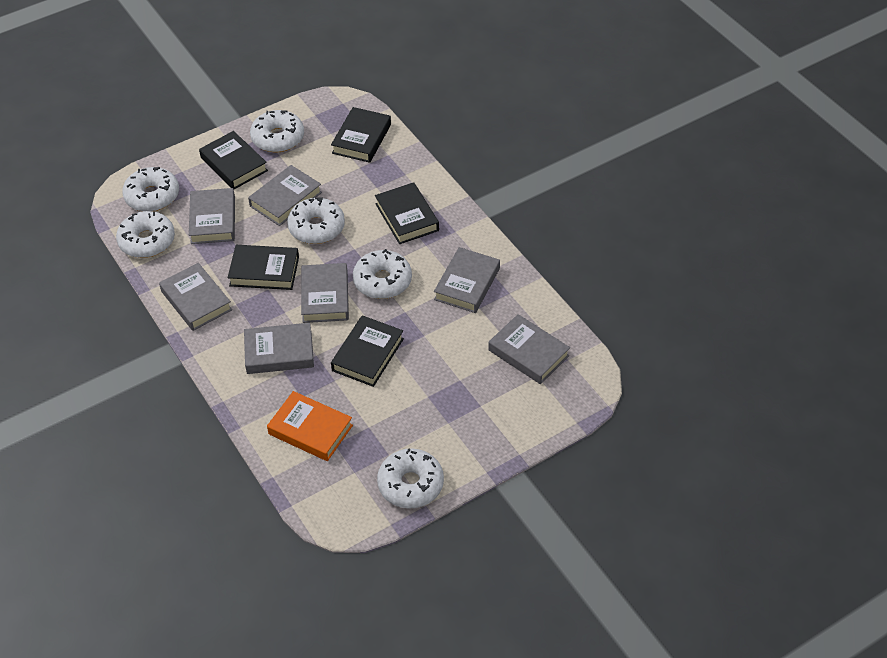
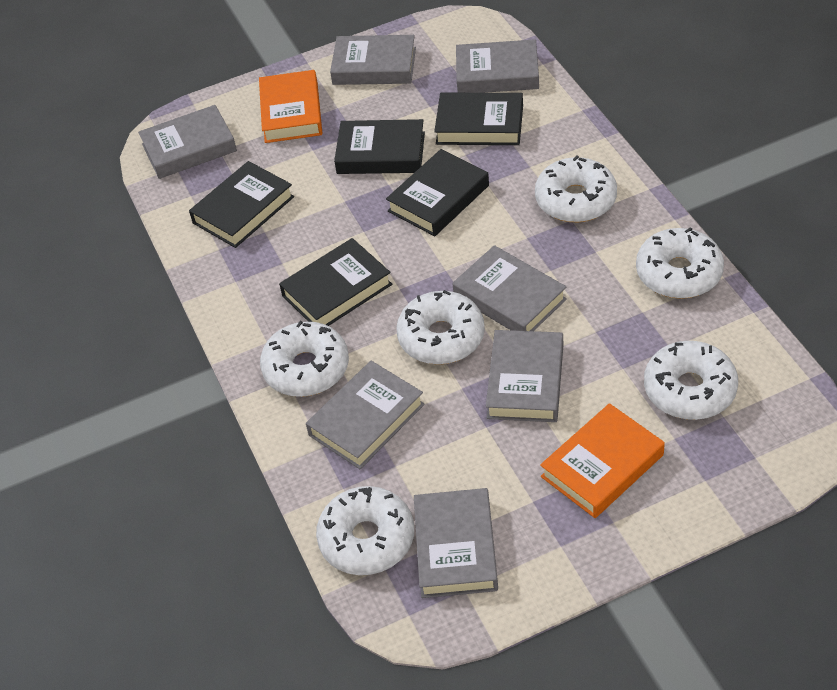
orange book: 1 -> 2

